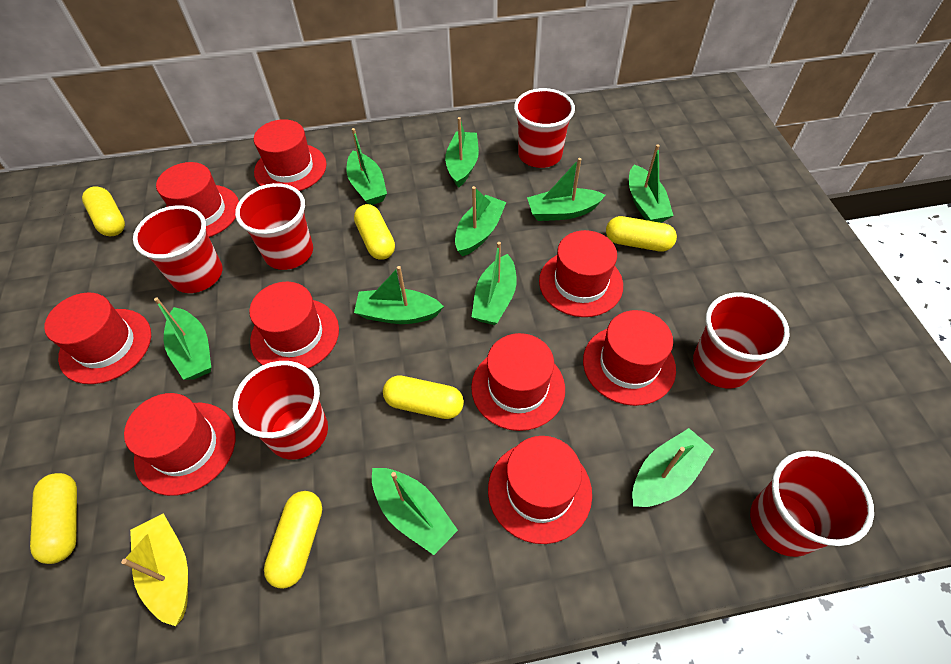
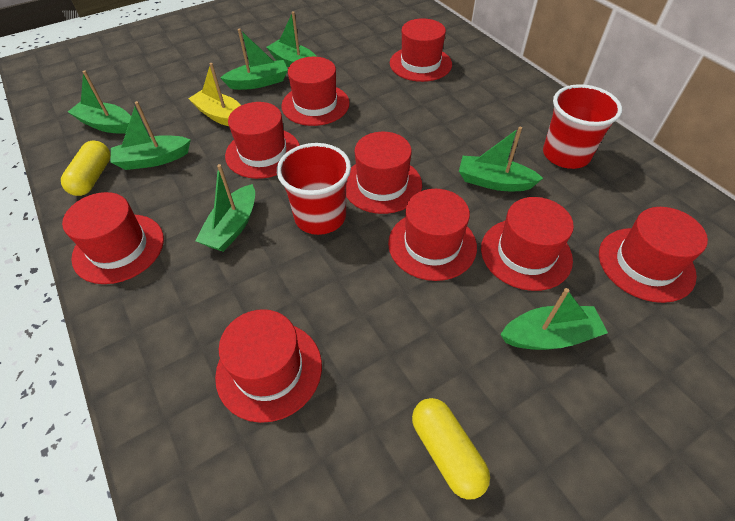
green boat: 10 -> 7
red cup: 6 -> 2
yellow capsule: 6 -> 2

